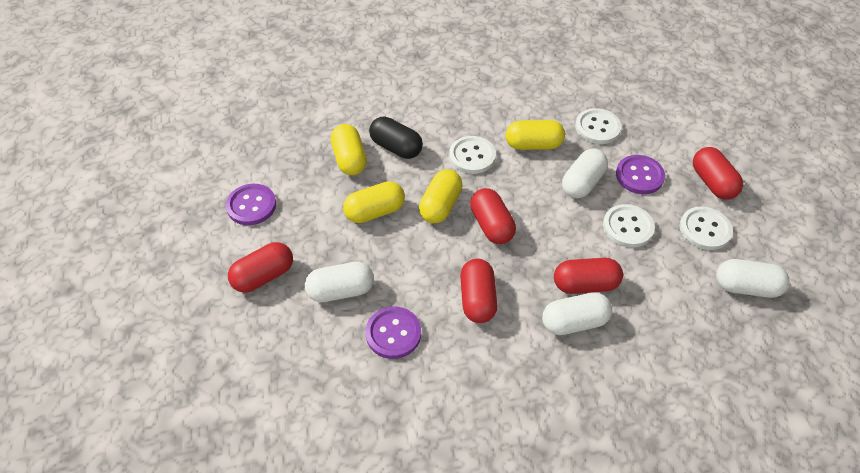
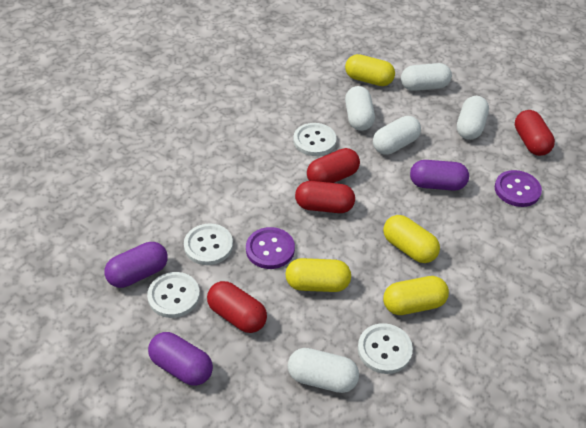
black capsule: 1 -> 0
purple button: 3 -> 2
purple capsule: 0 -> 3
red capsule: 5 -> 4
white capsule: 4 -> 5

